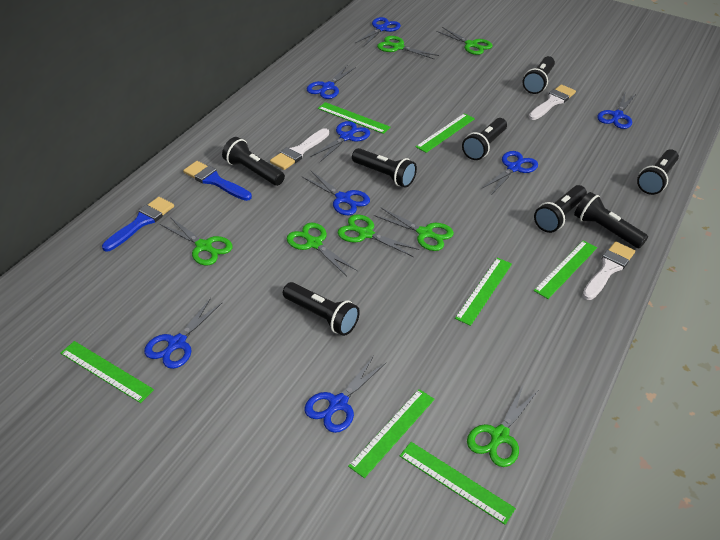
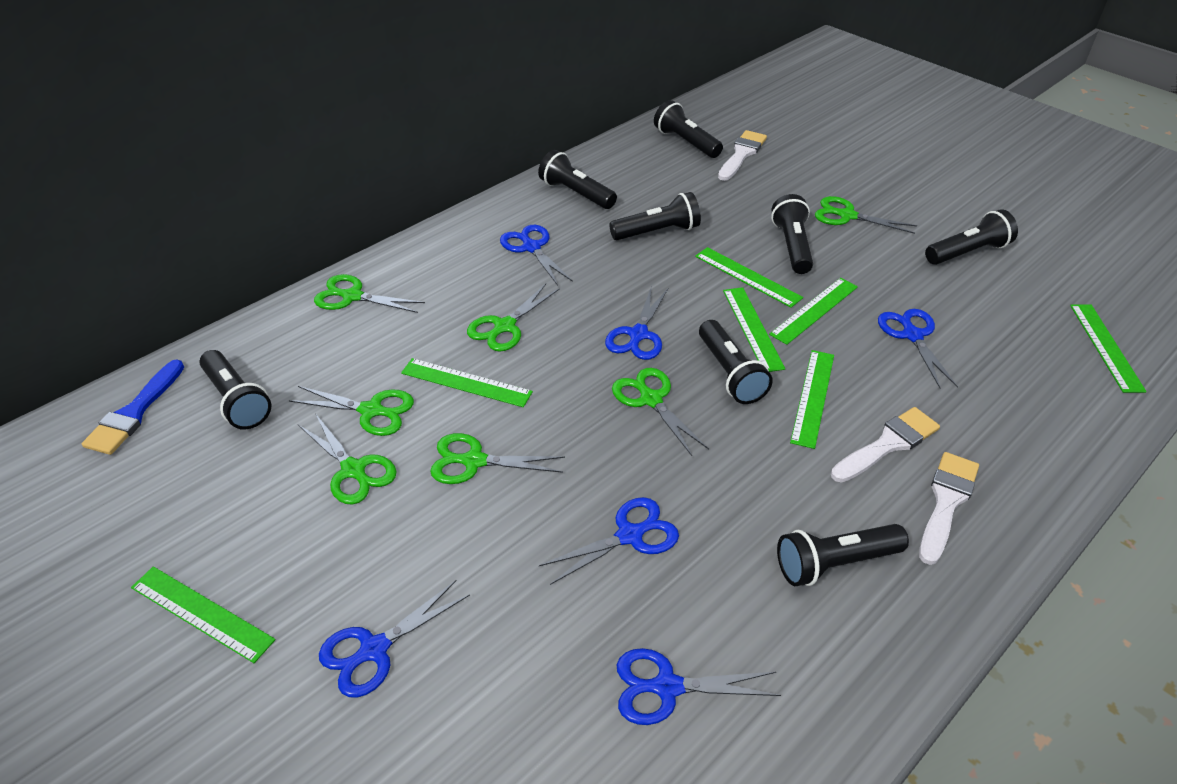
blue brush: 2 -> 1
blue scissors: 8 -> 6

